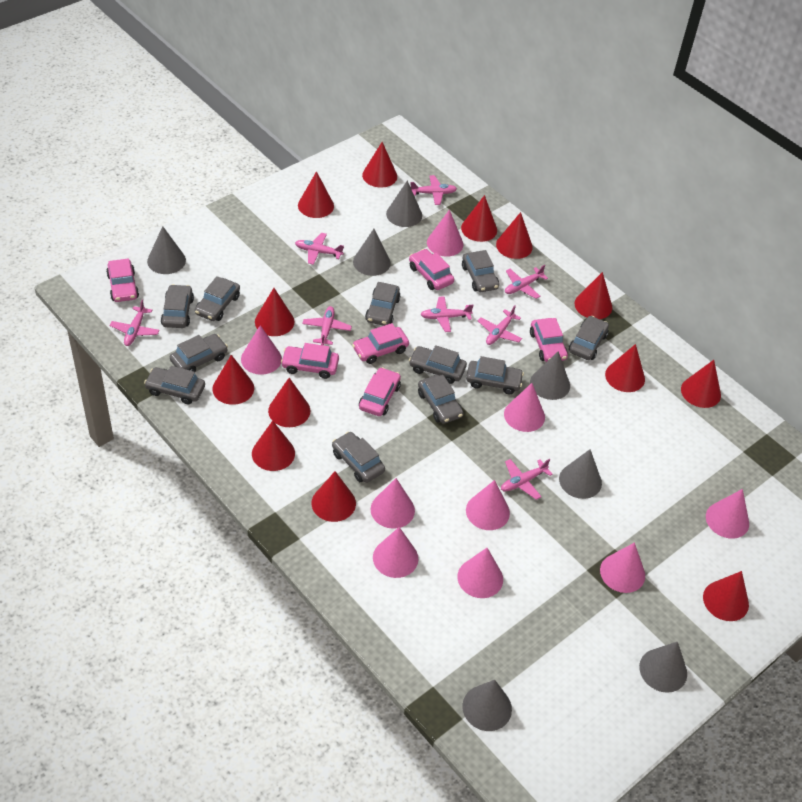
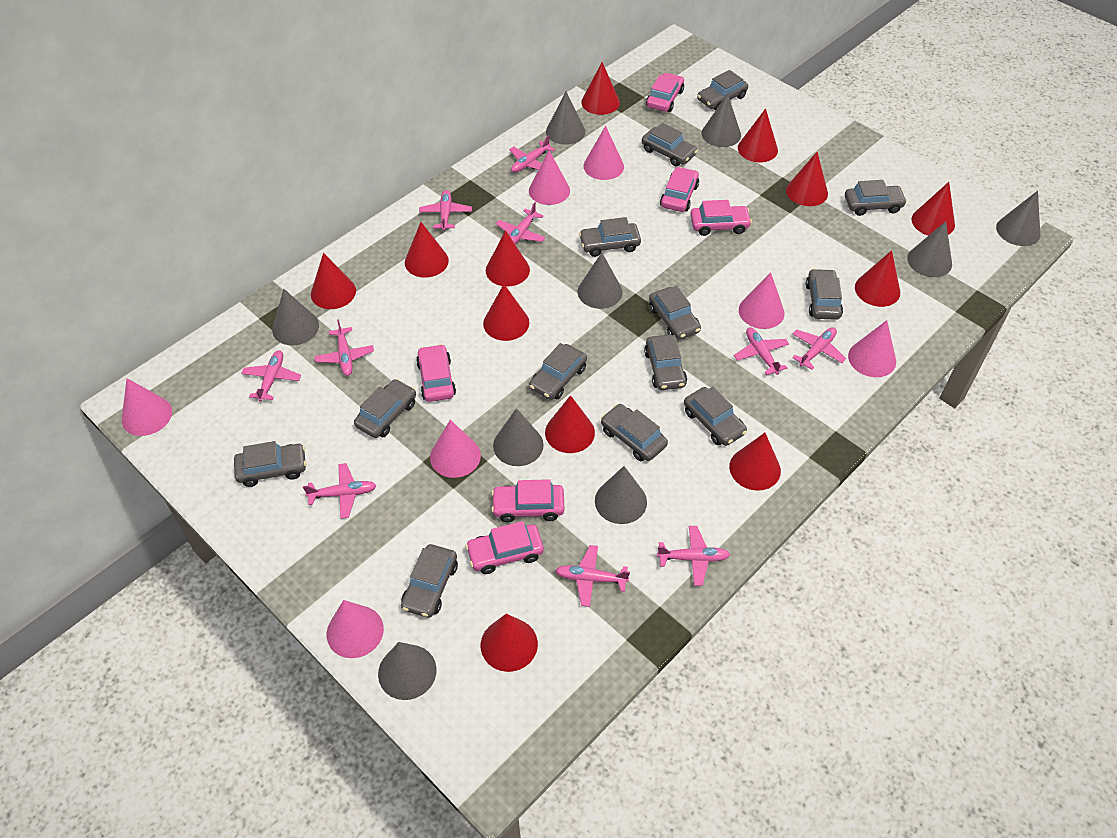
grey car: 11 -> 13
grey cone: 7 -> 9
pink cone: 9 -> 7
pink plane: 8 -> 10
red cone: 13 -> 12

